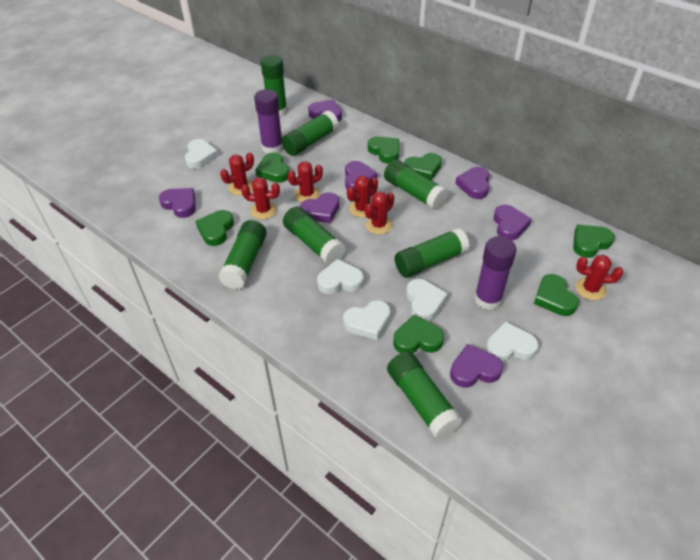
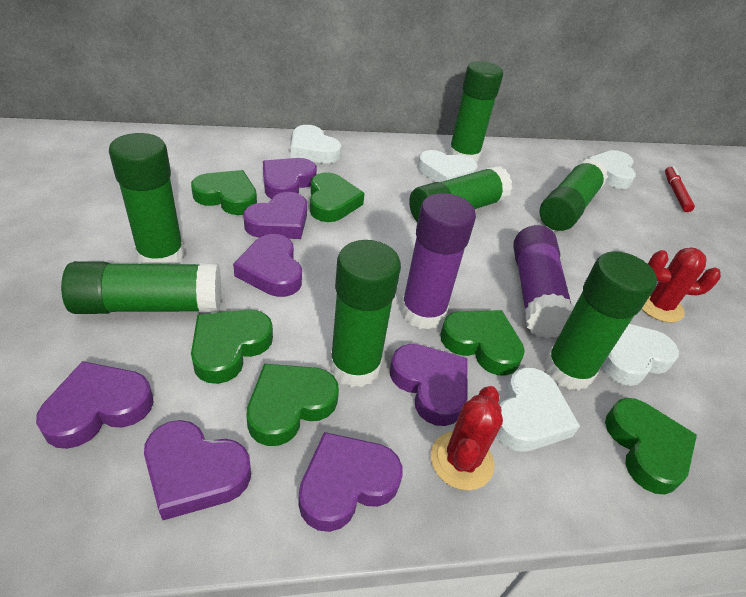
green heart: 7 -> 6
red cactus: 6 -> 2
red marker: 0 -> 1

